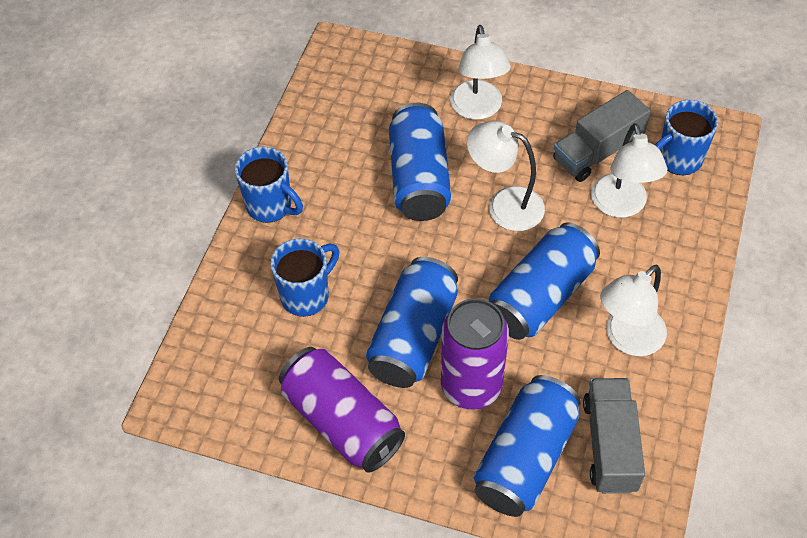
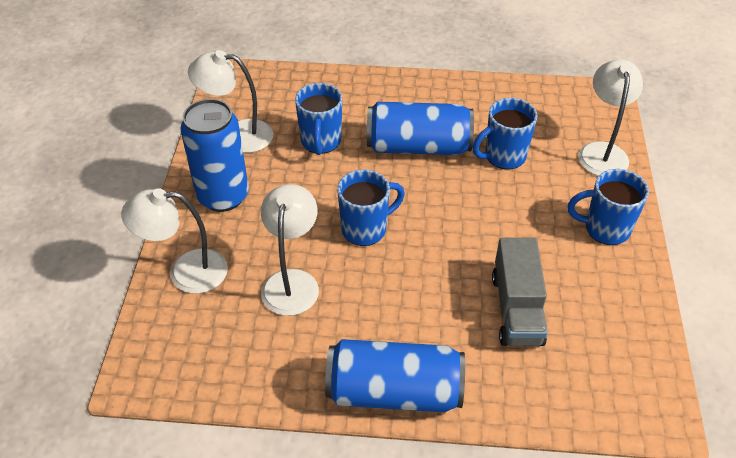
blue can: 4 -> 3
blue mug: 3 -> 4
grey truck: 2 -> 1
purple can: 2 -> 0

